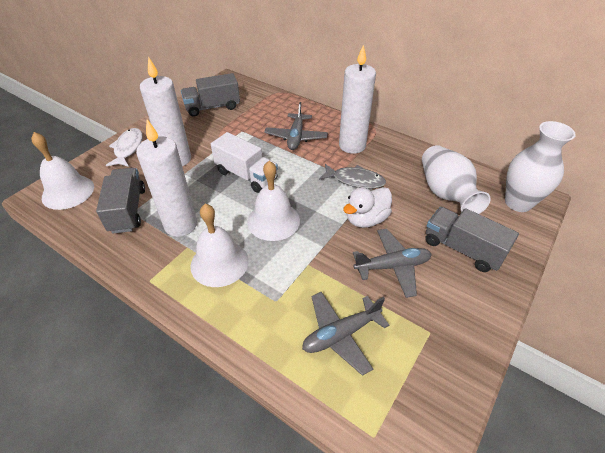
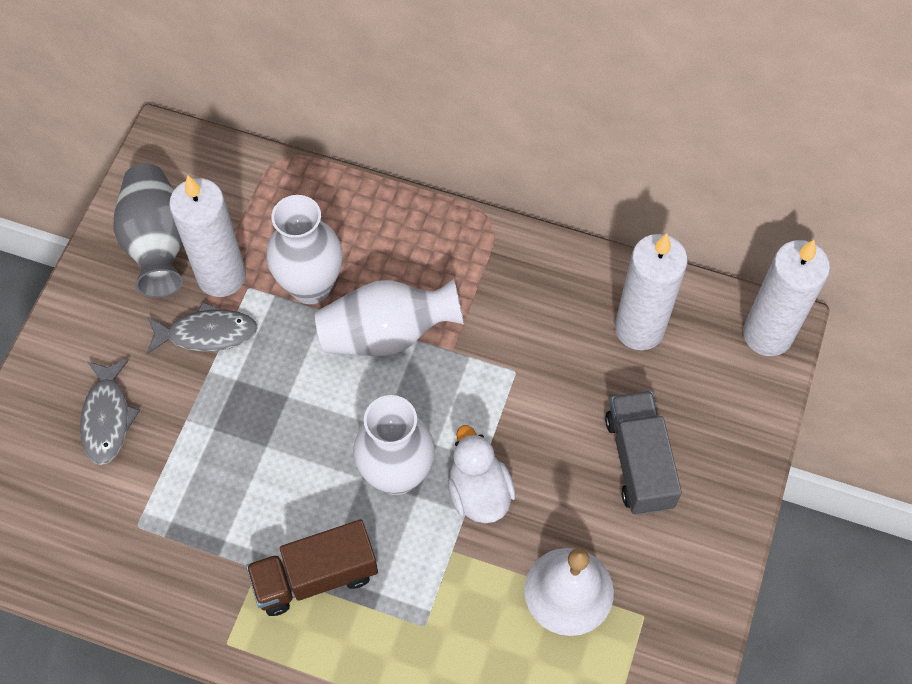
brown truck: 0 -> 1
grey fish: 1 -> 2
grey plane: 3 -> 0
grey truck: 3 -> 1
grey vase: 0 -> 1
white bell: 3 -> 1
white fish: 1 -> 0
white truck: 1 -> 0
white vase: 2 -> 3

